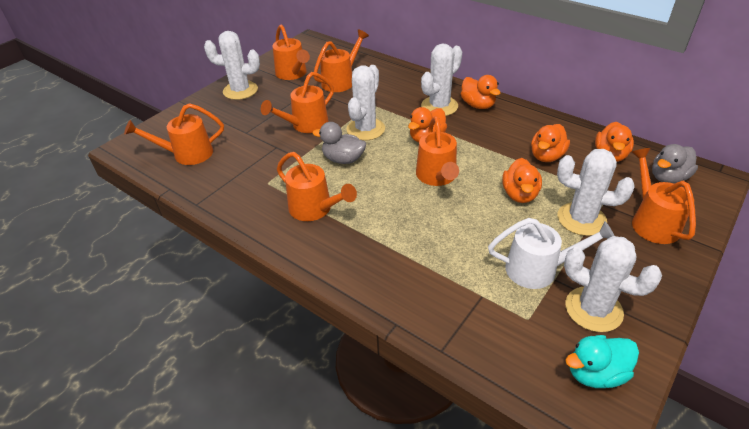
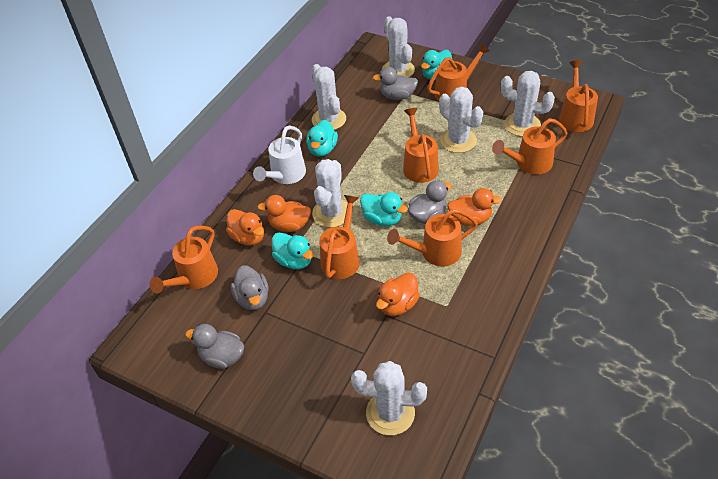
grey duck: 2 -> 4
orange duck: 5 -> 4
turquoise duck: 1 -> 4
white cactus: 5 -> 6

